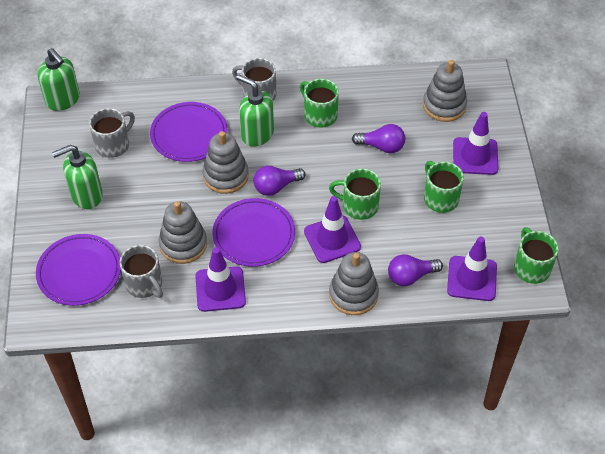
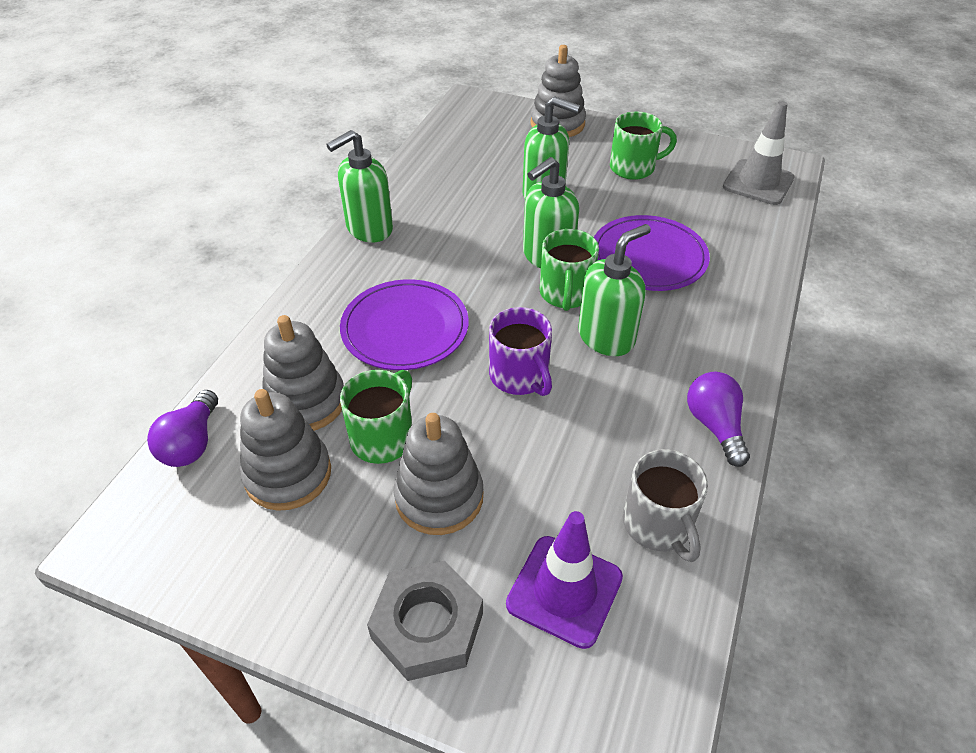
green mug: 4 -> 3
green soap dispenser: 3 -> 4
grey mug: 3 -> 1
grey nut: 0 -> 1
grey traffic cone: 0 -> 1
purple light bulb: 3 -> 2
purple mug: 0 -> 1
purple plate: 3 -> 2
purple traffic cone: 4 -> 1

